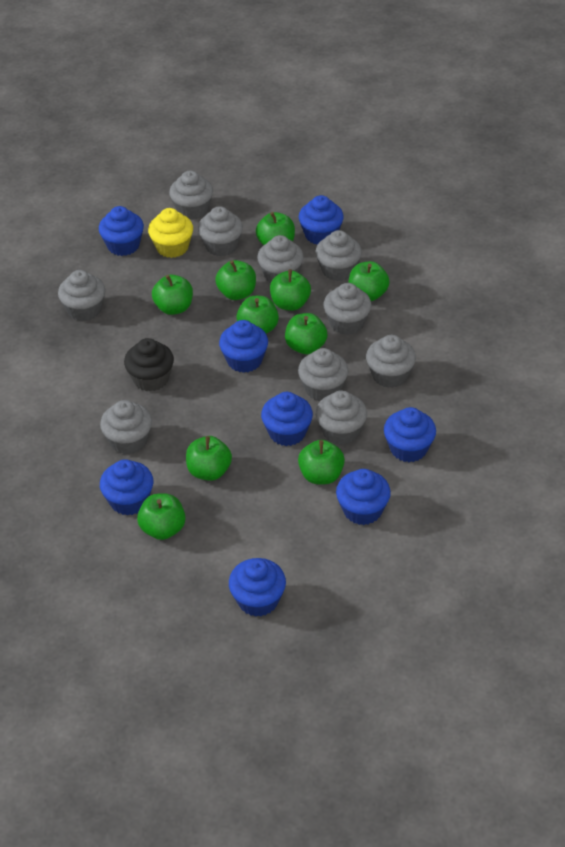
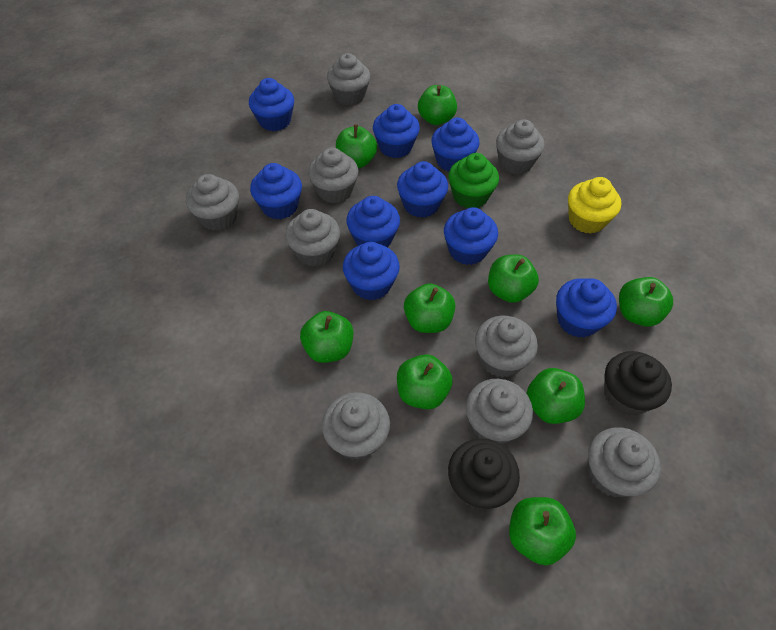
black cupcake: 1 -> 2
blue cupcake: 8 -> 9
green apple: 10 -> 9
green cupcake: 0 -> 1
grey cupcake: 10 -> 9

